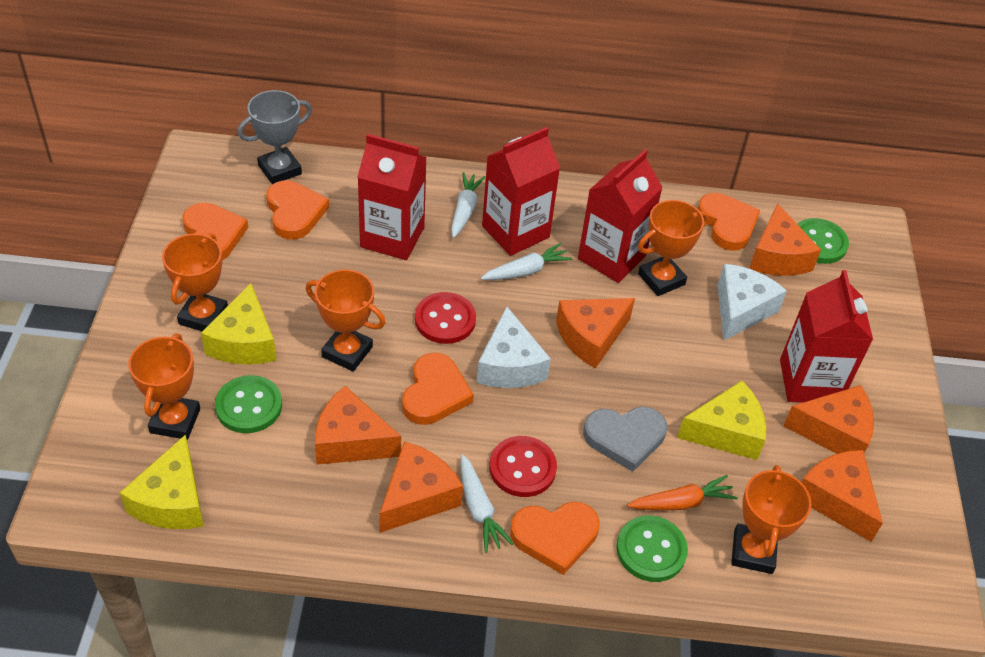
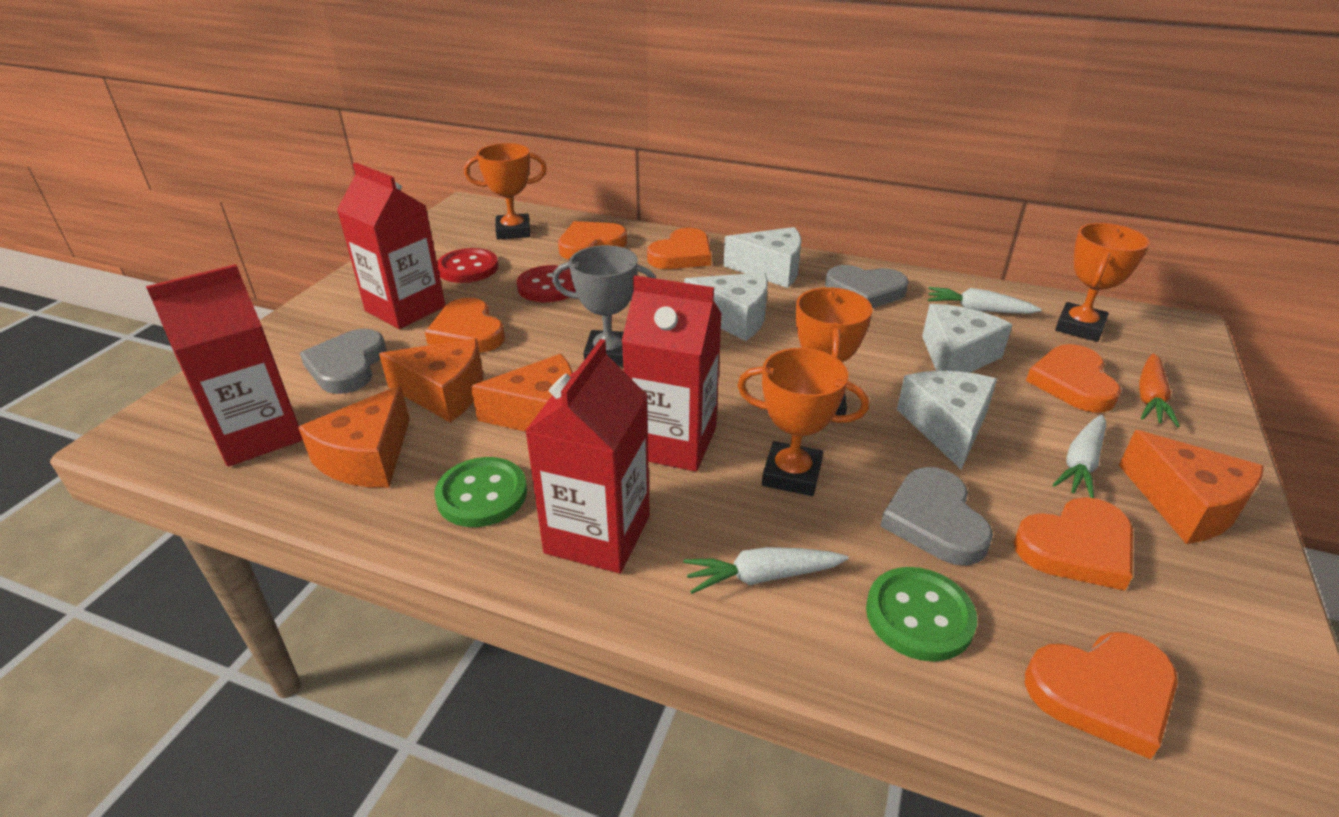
green button: 3 -> 2
grey heart: 1 -> 3
orange cheese: 6 -> 4
orange heart: 5 -> 6
orange trophy: 5 -> 4
white cheese: 2 -> 4
yellow cheese: 3 -> 0

